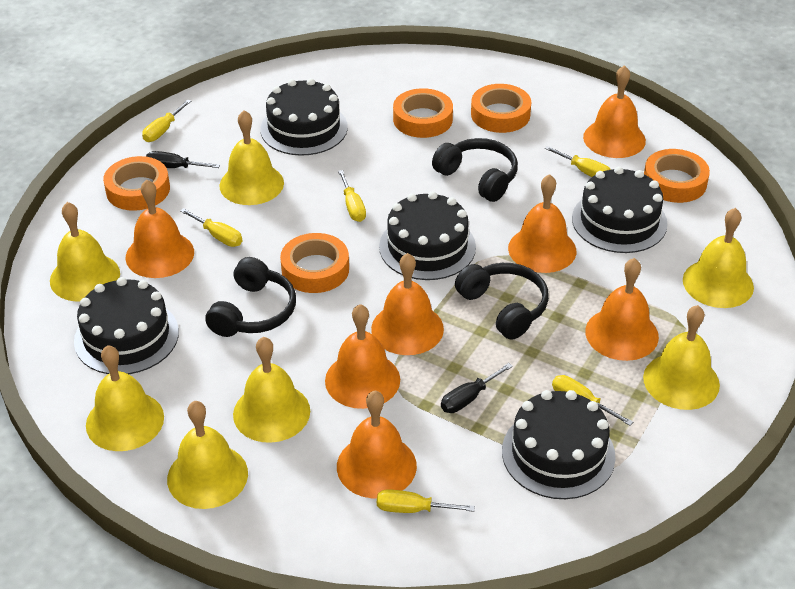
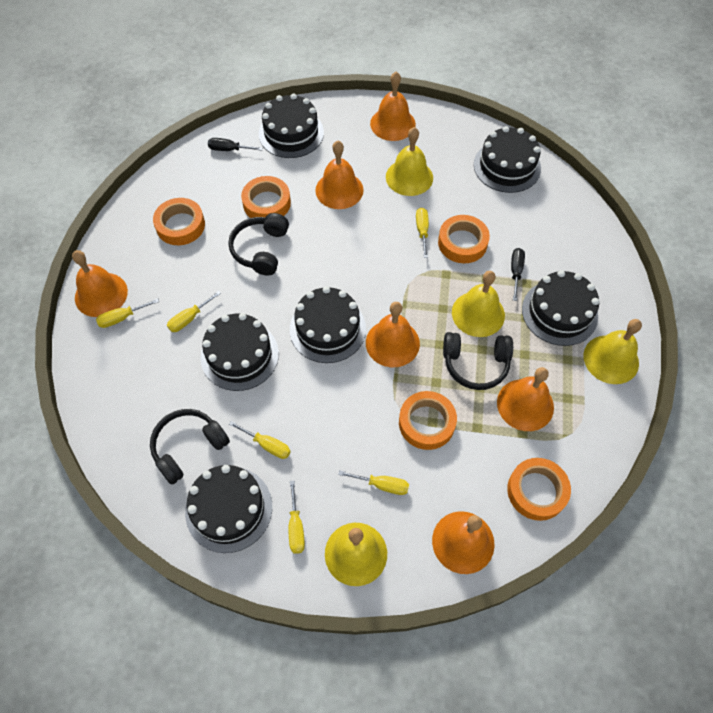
black cake: 5 -> 6
orange bell: 7 -> 6
yellow bell: 7 -> 4

